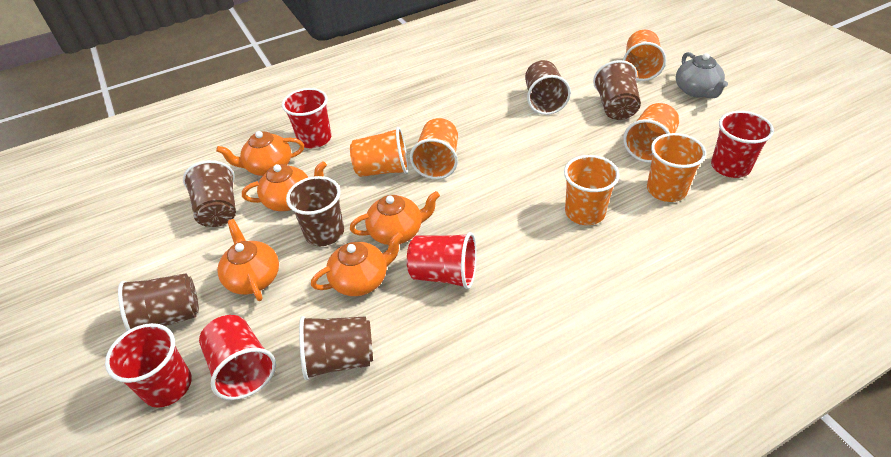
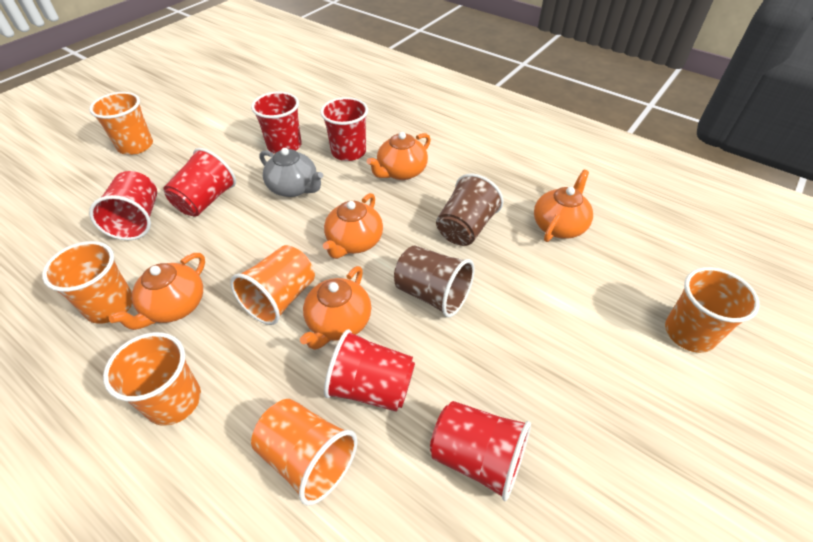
brown cup: 6 -> 2
red cup: 5 -> 6

